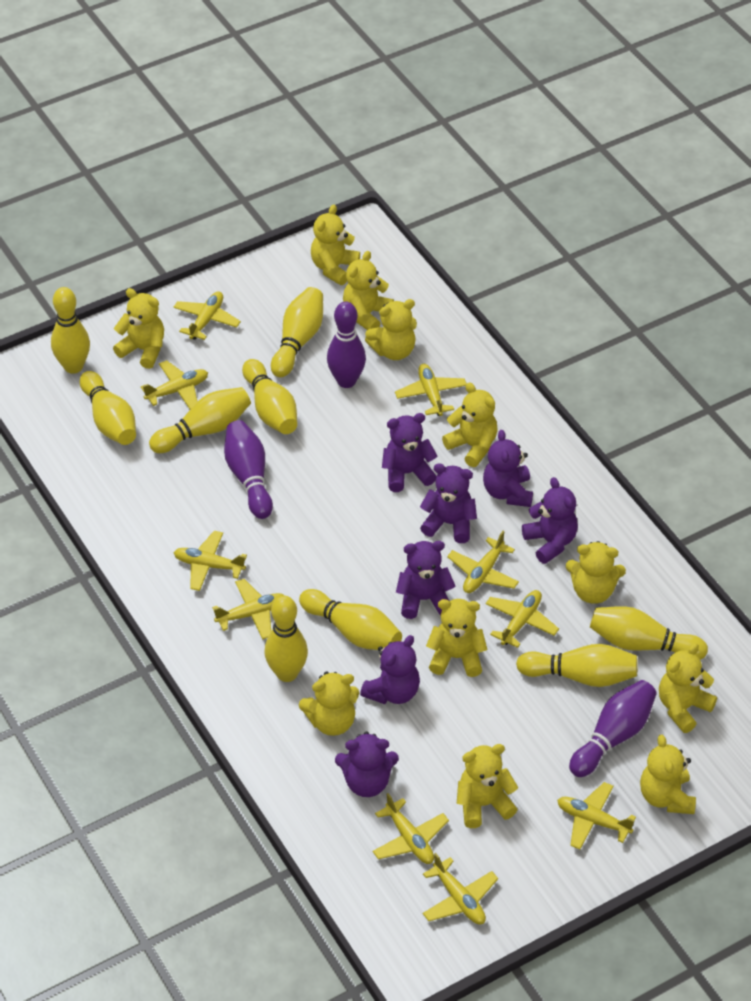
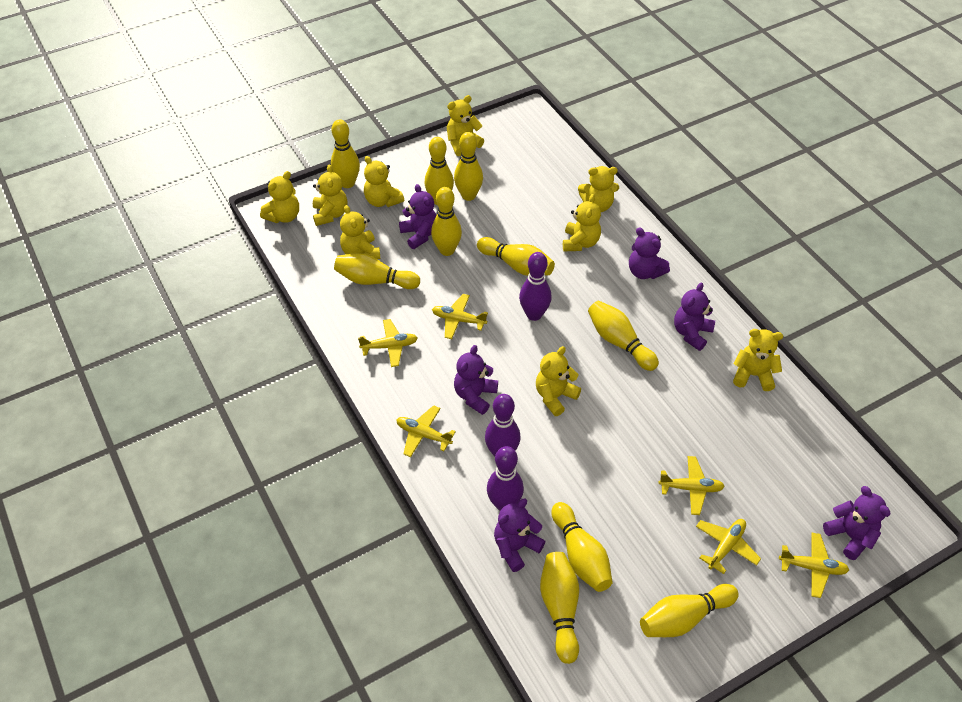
purple teddy bear: 7 -> 6
yellow bowling pin: 9 -> 10
yellow plane: 10 -> 6
yellow teddy bear: 11 -> 9

